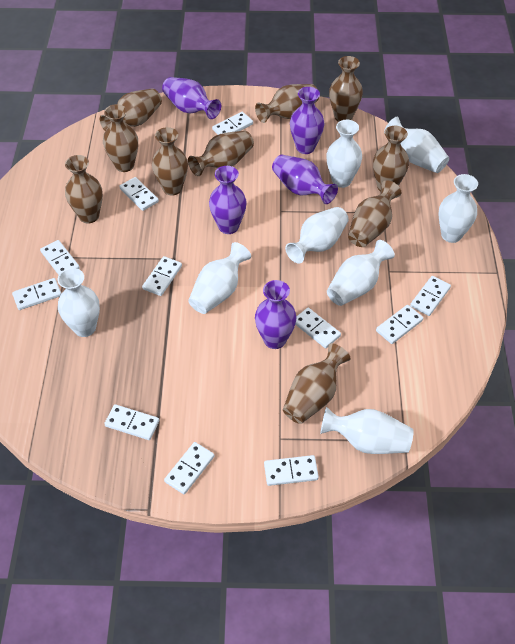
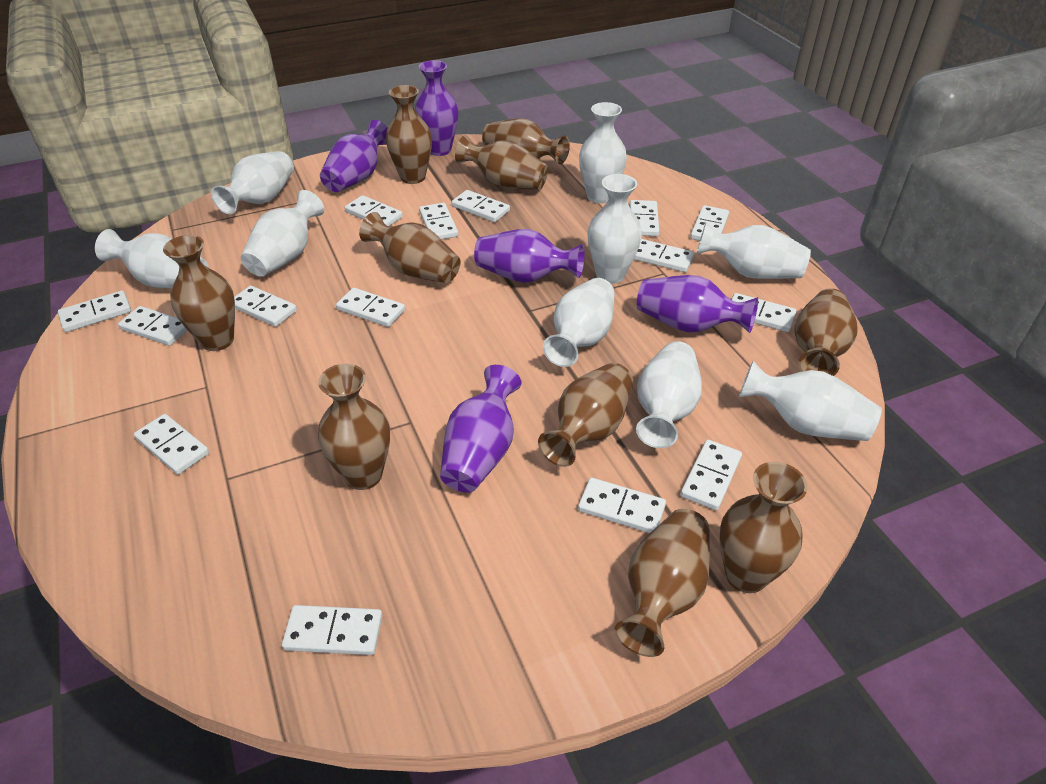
white domino: 11 -> 15
white vase: 8 -> 9

